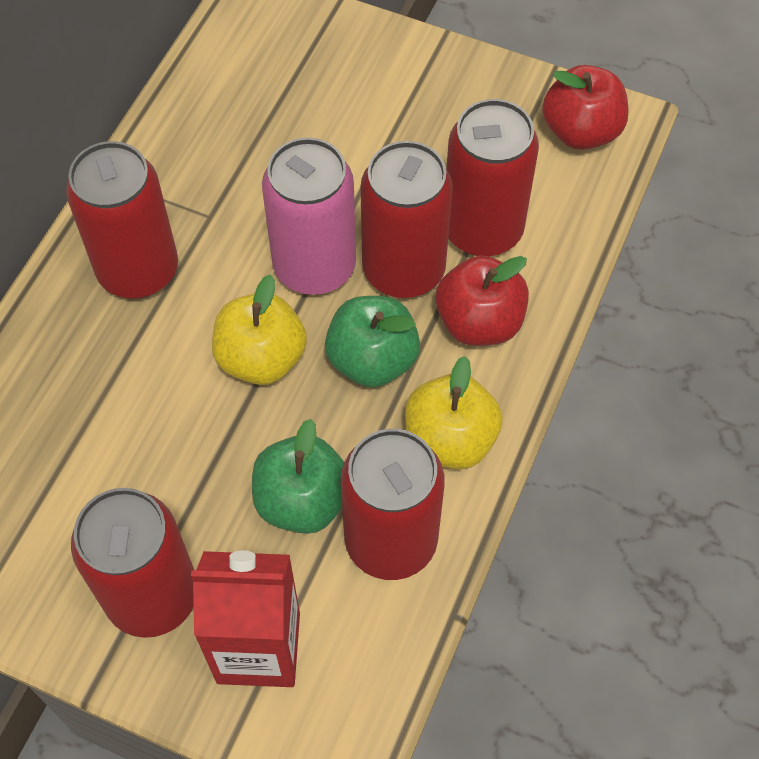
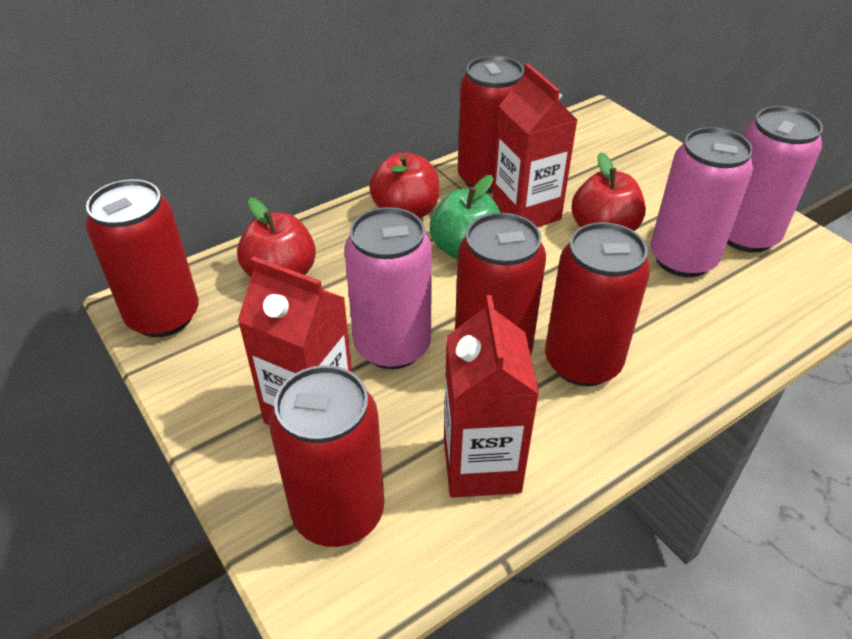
green apple: 2 -> 1
pink can: 1 -> 3
red apple: 2 -> 3
red carton: 1 -> 3
yellow apple: 2 -> 0

